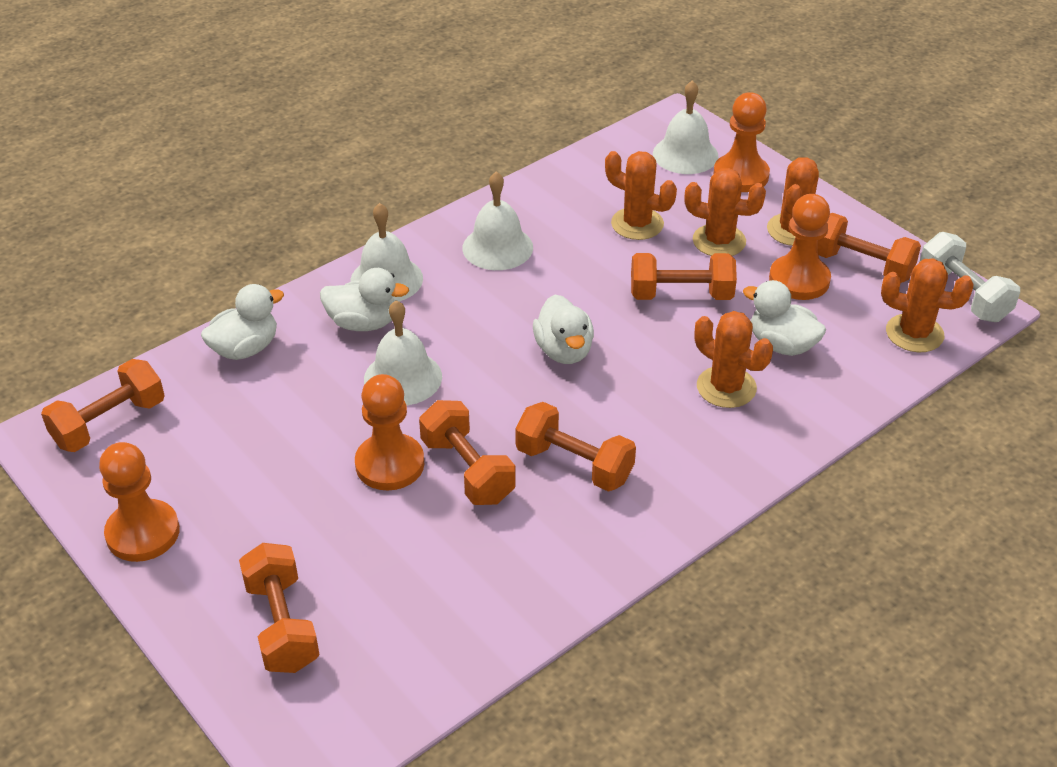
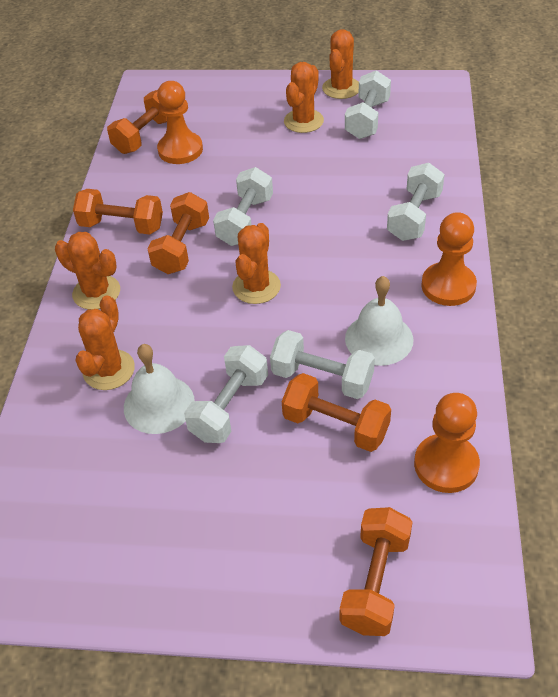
orange dumbbell: 6 -> 5
orange pawn: 4 -> 3
white bell: 4 -> 2
white duck: 4 -> 0
white dumbbell: 1 -> 5

